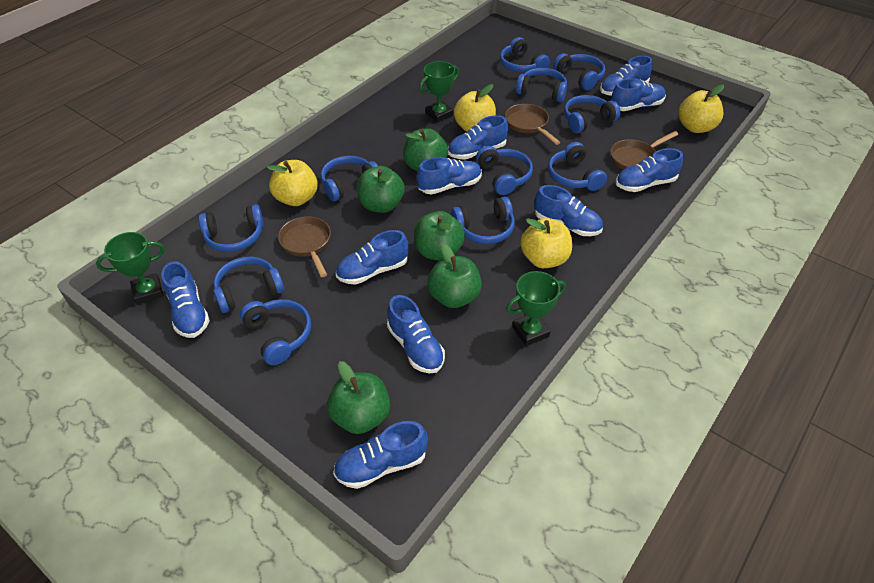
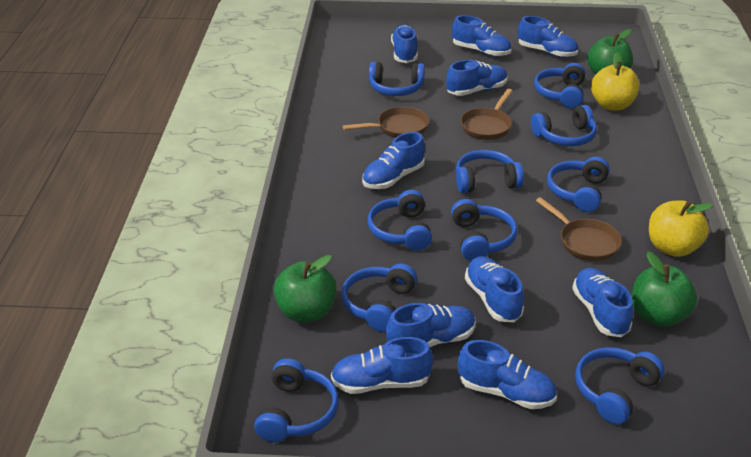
blue headphones: 11 -> 10
green apple: 5 -> 3
green trophy: 3 -> 0
yellow apple: 4 -> 2

